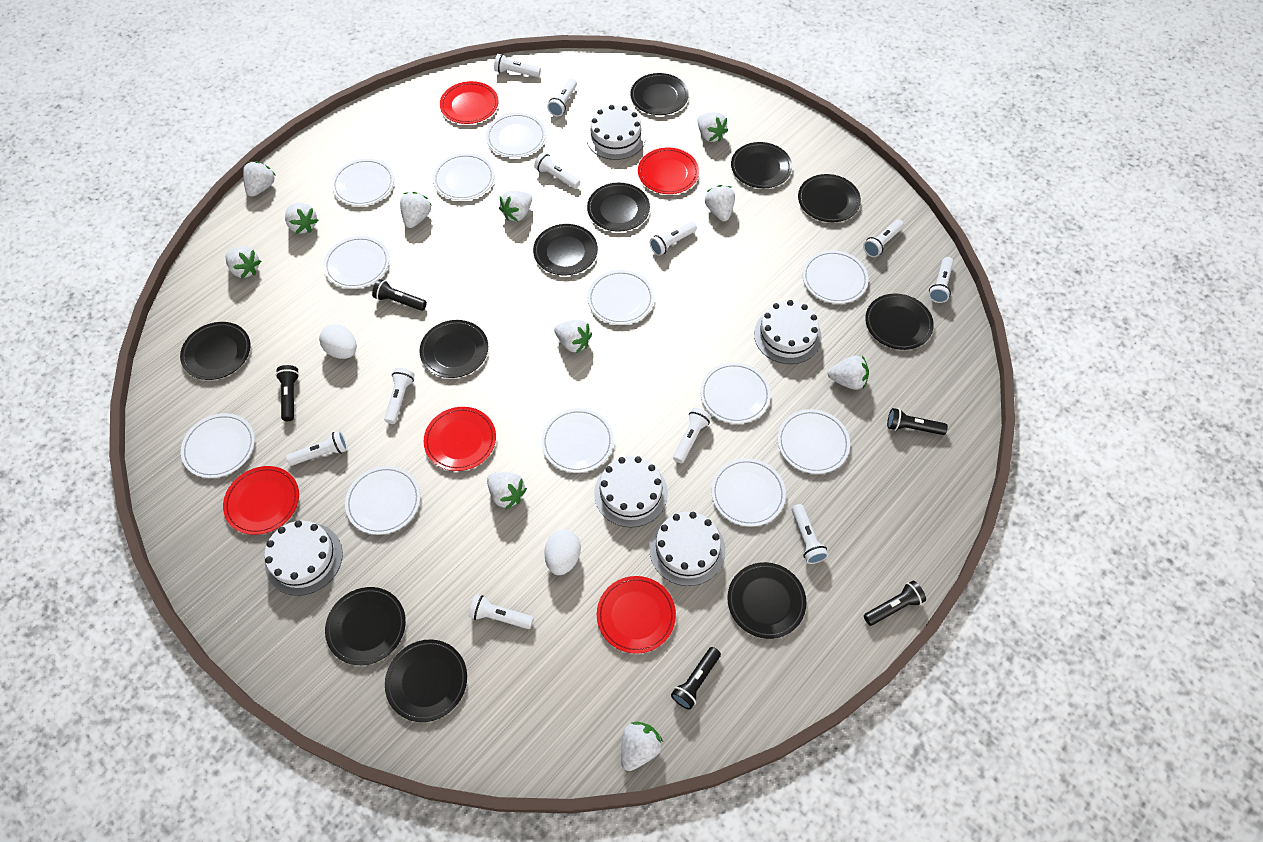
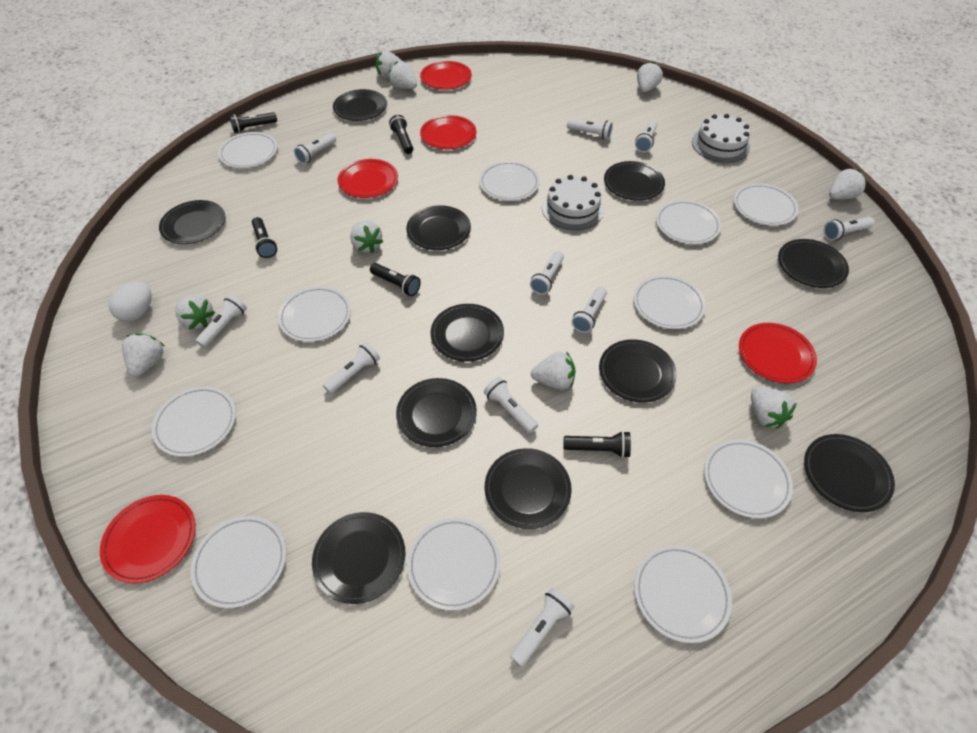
white cake: 5 -> 2
white egg: 2 -> 1
white flashlight: 11 -> 10
white plate: 12 -> 11
white strawberry: 11 -> 9

